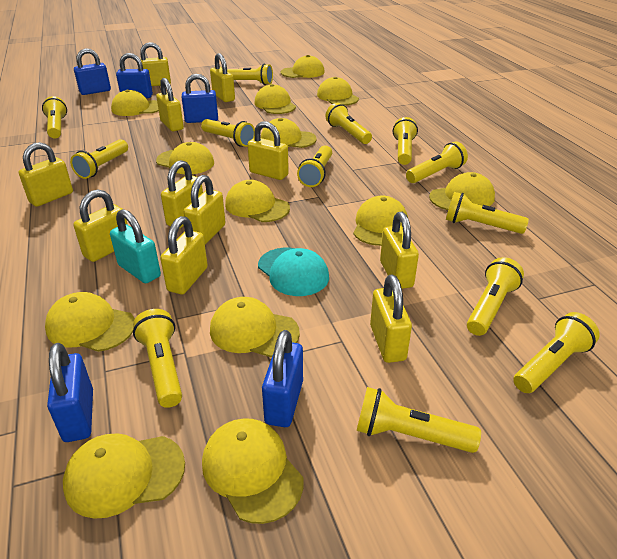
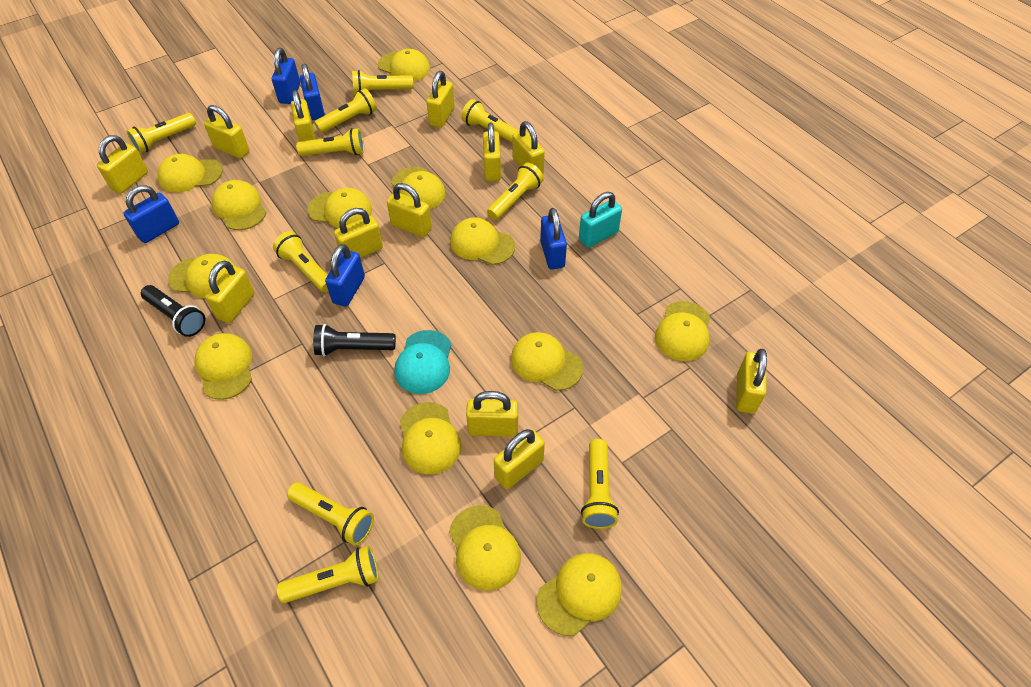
black flashlight: 0 -> 2
yellow flashlight: 13 -> 10
yellow padlock: 11 -> 12

